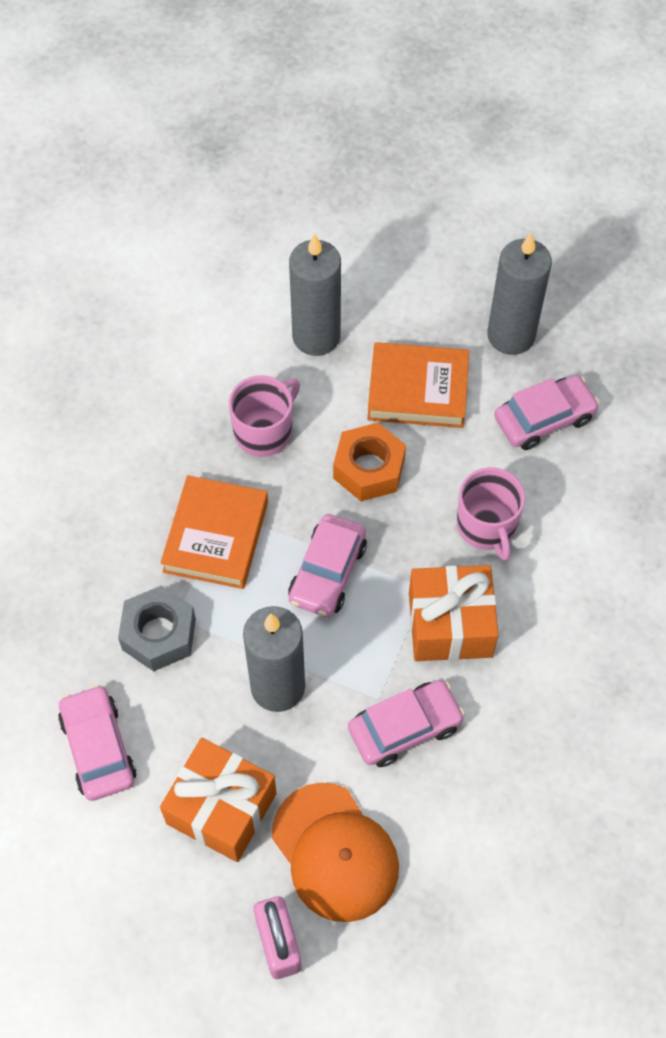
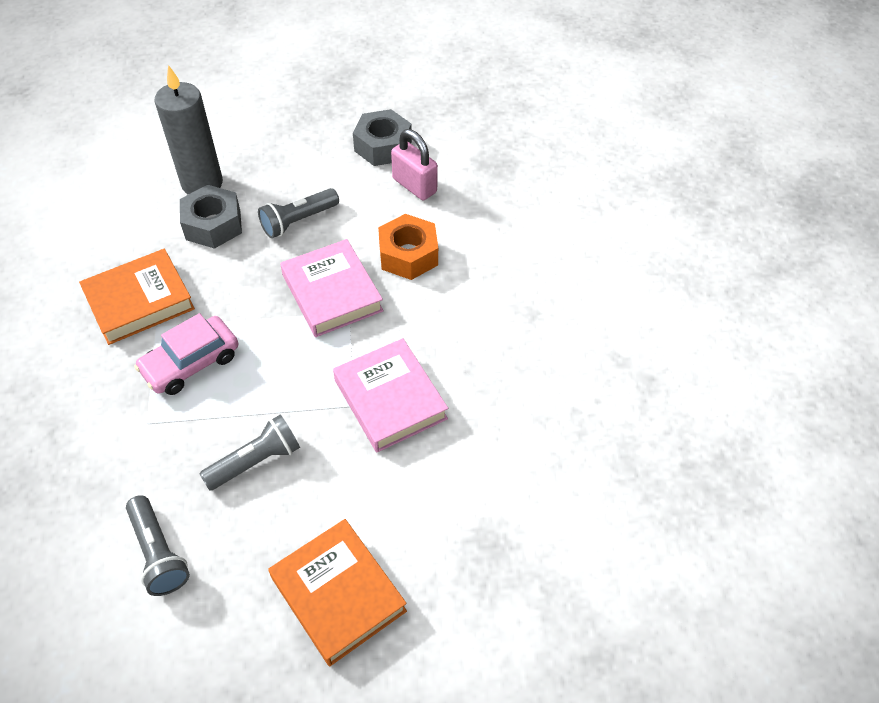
grey candle: 3 -> 1
grey flashlight: 0 -> 3
grey nut: 1 -> 2
orange cap: 1 -> 0
orange gift: 2 -> 0
pink book: 0 -> 2
pink car: 4 -> 1
pink mug: 2 -> 0

